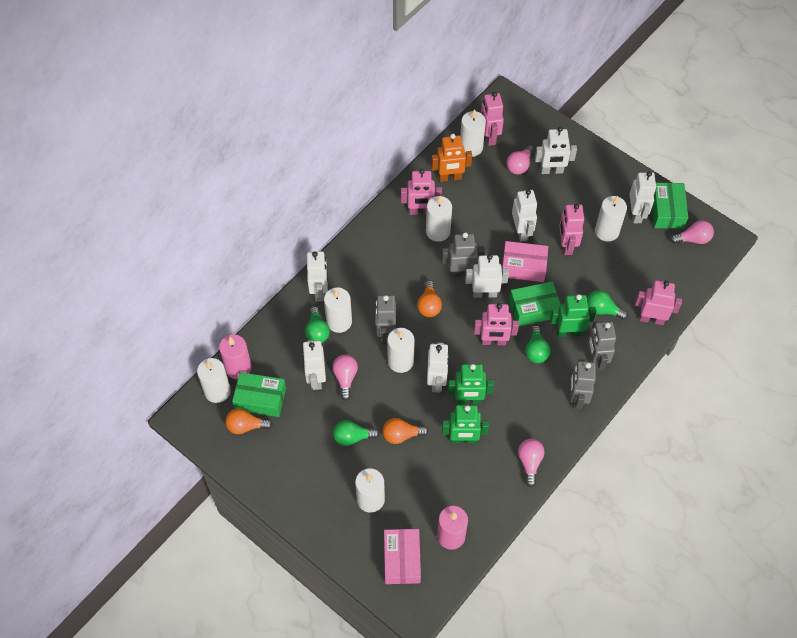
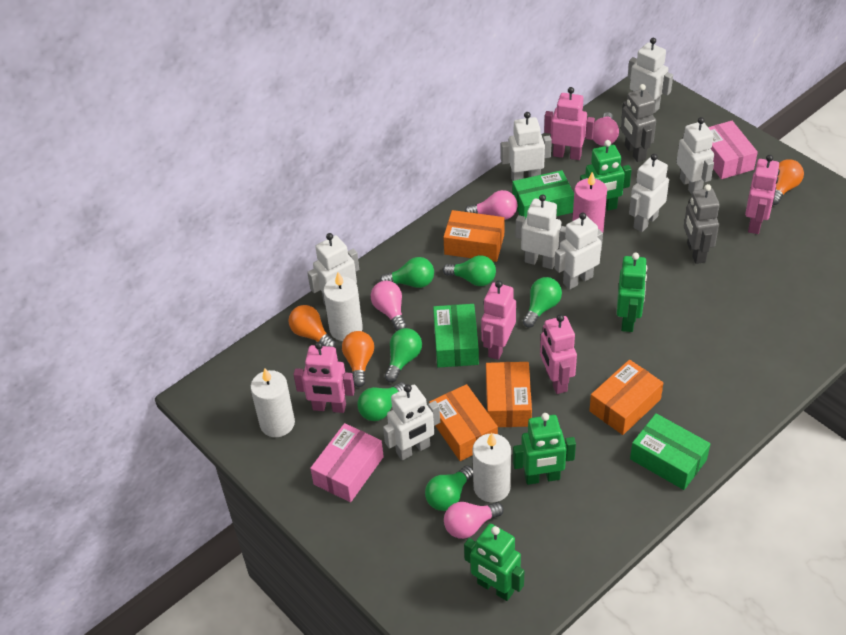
green light bulb: 4 -> 6
green robot: 3 -> 4
grey robot: 4 -> 2
orange box: 0 -> 4
orange robot: 1 -> 0
pink candle: 2 -> 1
white candle: 7 -> 3
white robot: 7 -> 8

